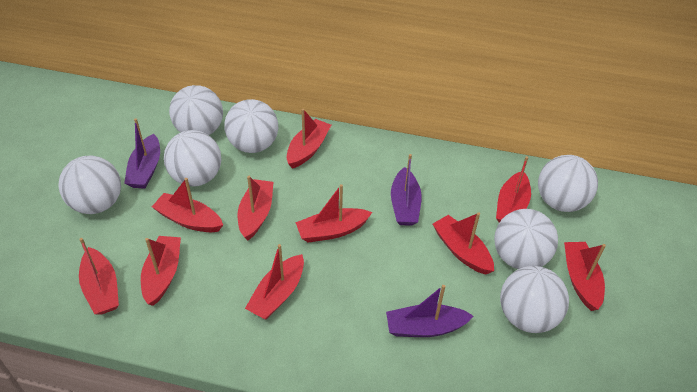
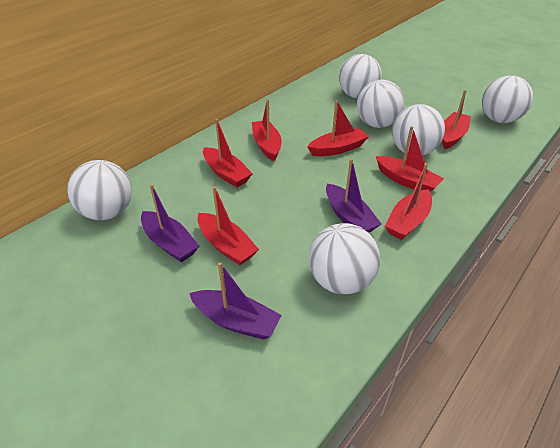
red boat: 10 -> 7
white ball: 7 -> 6

